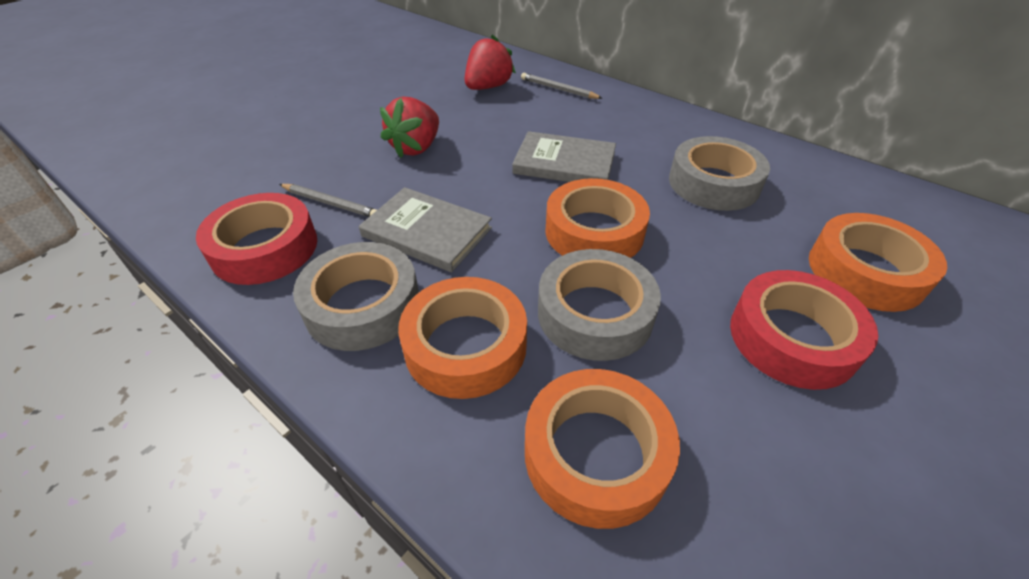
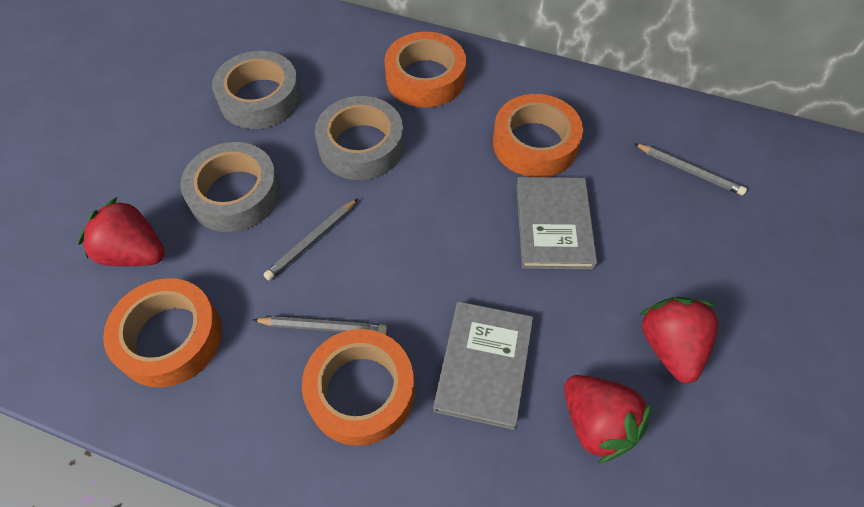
grey pencil: 2 -> 3
red strawberry: 2 -> 3
red tape: 2 -> 0

